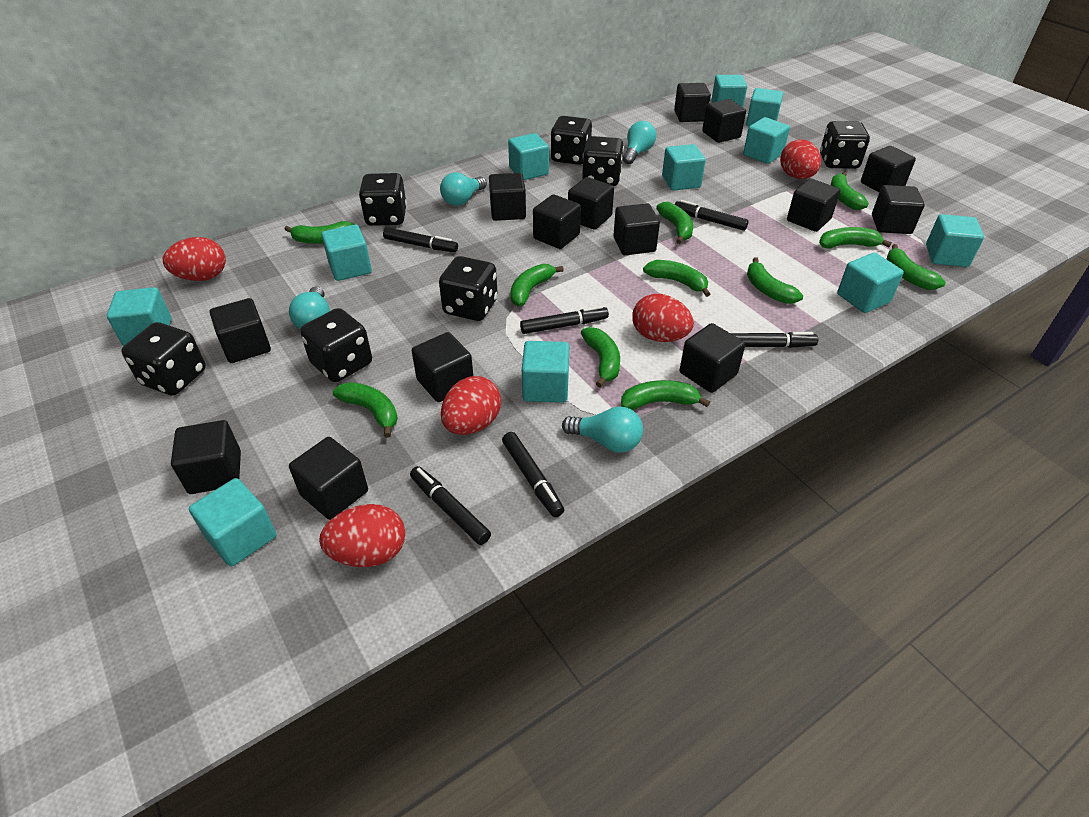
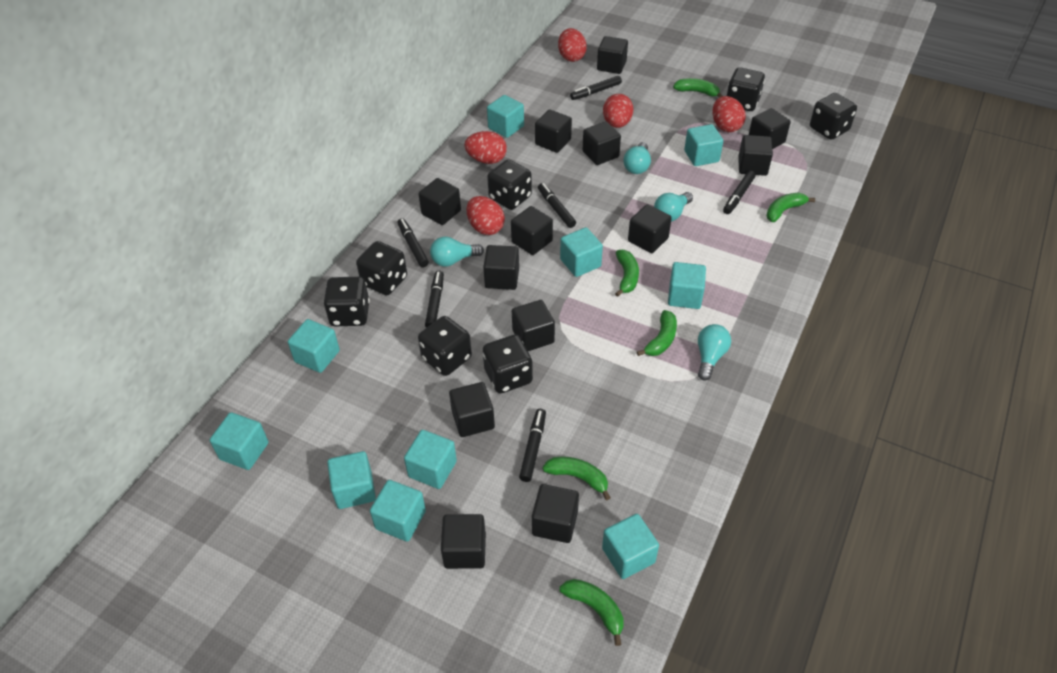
black cube: 14 -> 13
green banana: 11 -> 6
turquoise cube: 11 -> 10

